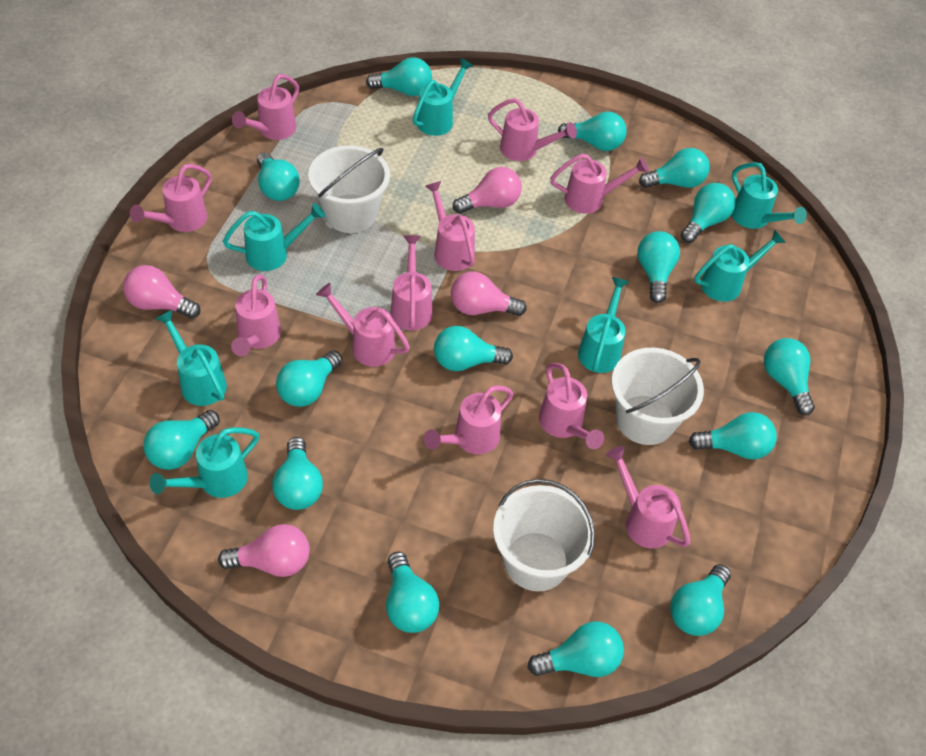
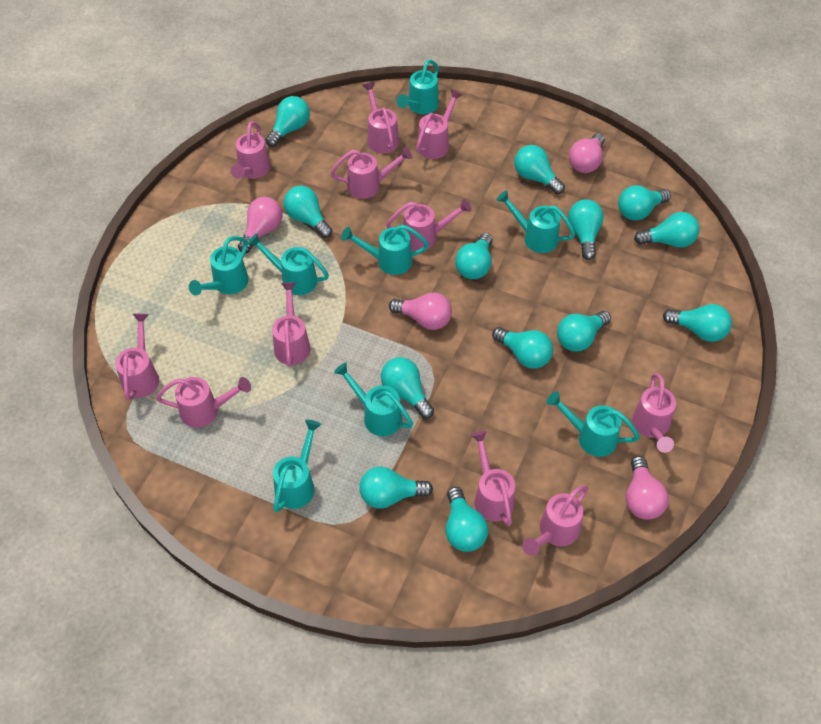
turquoise light bulb: 15 -> 13
turquoise watering can: 7 -> 8
white bucket: 3 -> 0

